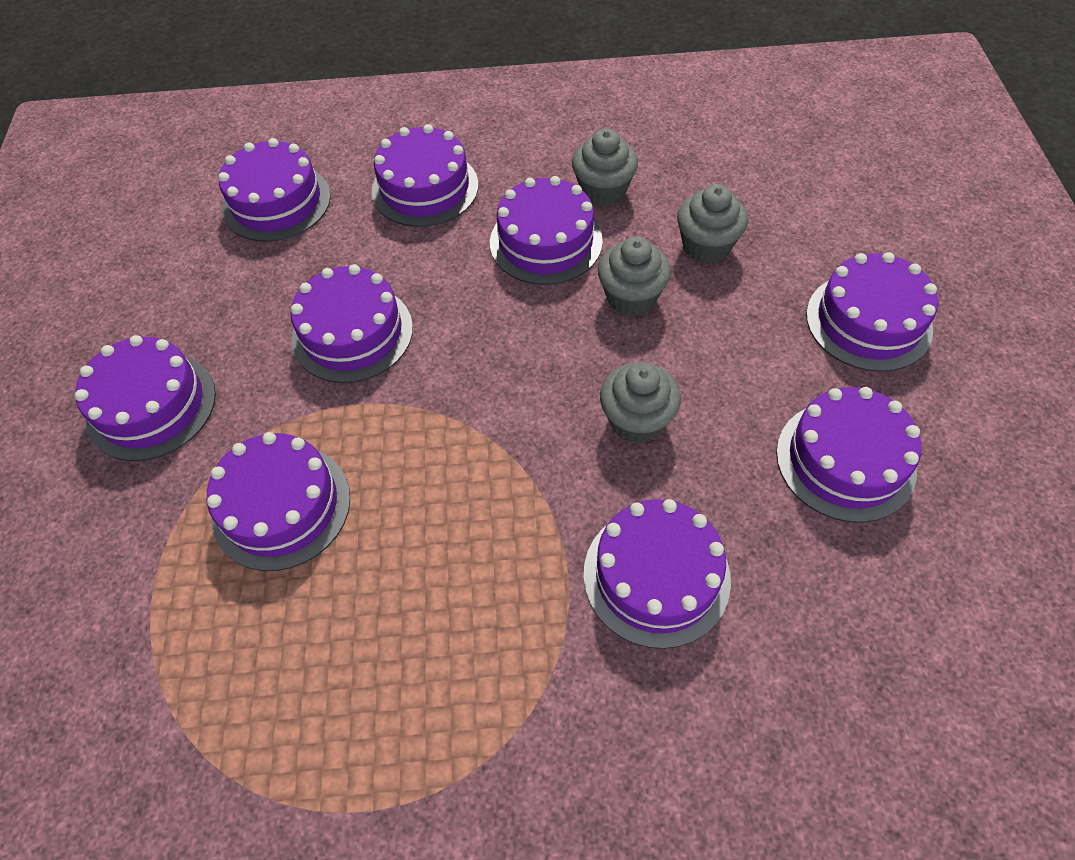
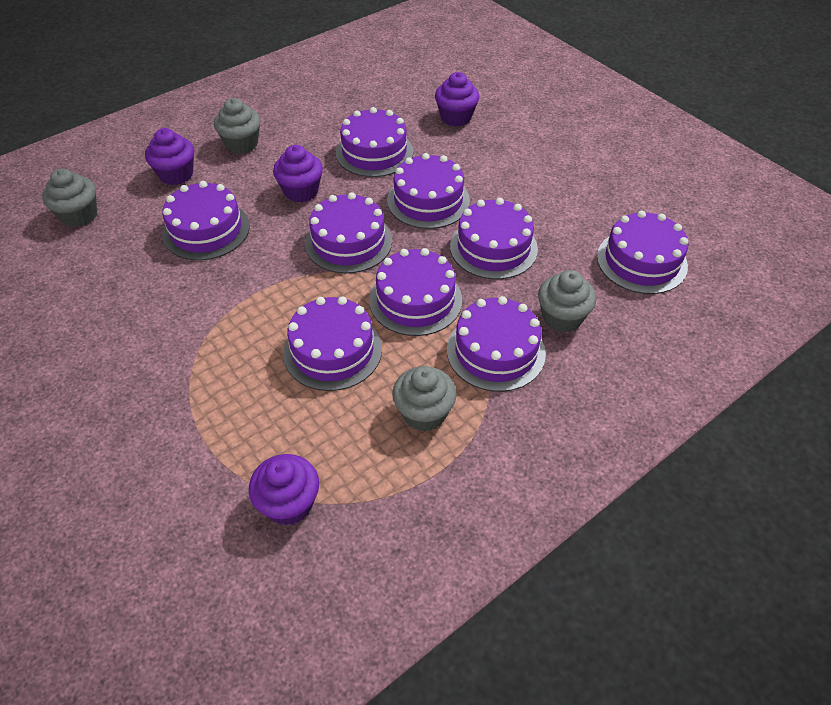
purple cupcake: 0 -> 4

